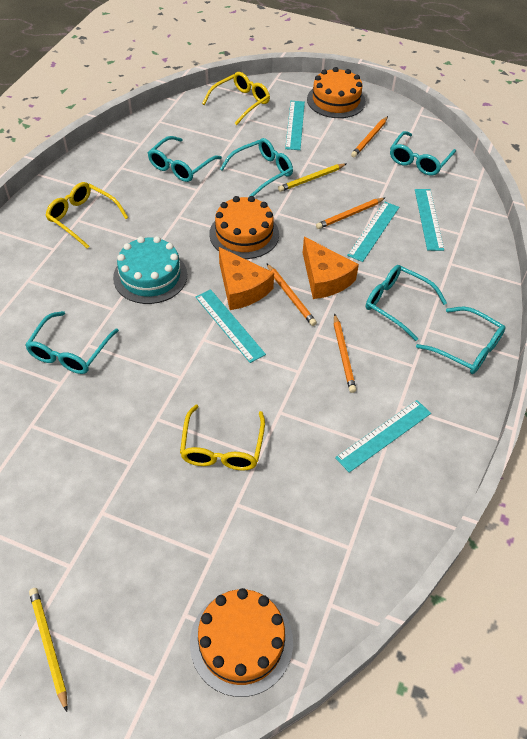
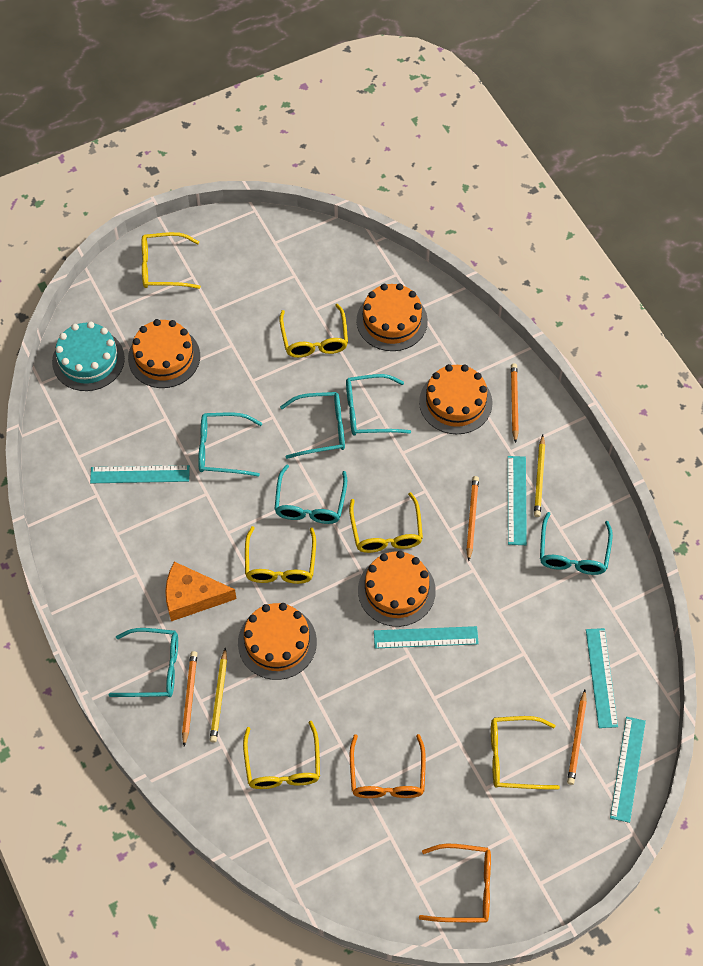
orange cake: 3 -> 5
orange cheese: 2 -> 1
orange glasses: 0 -> 2
yellow glasses: 3 -> 6

